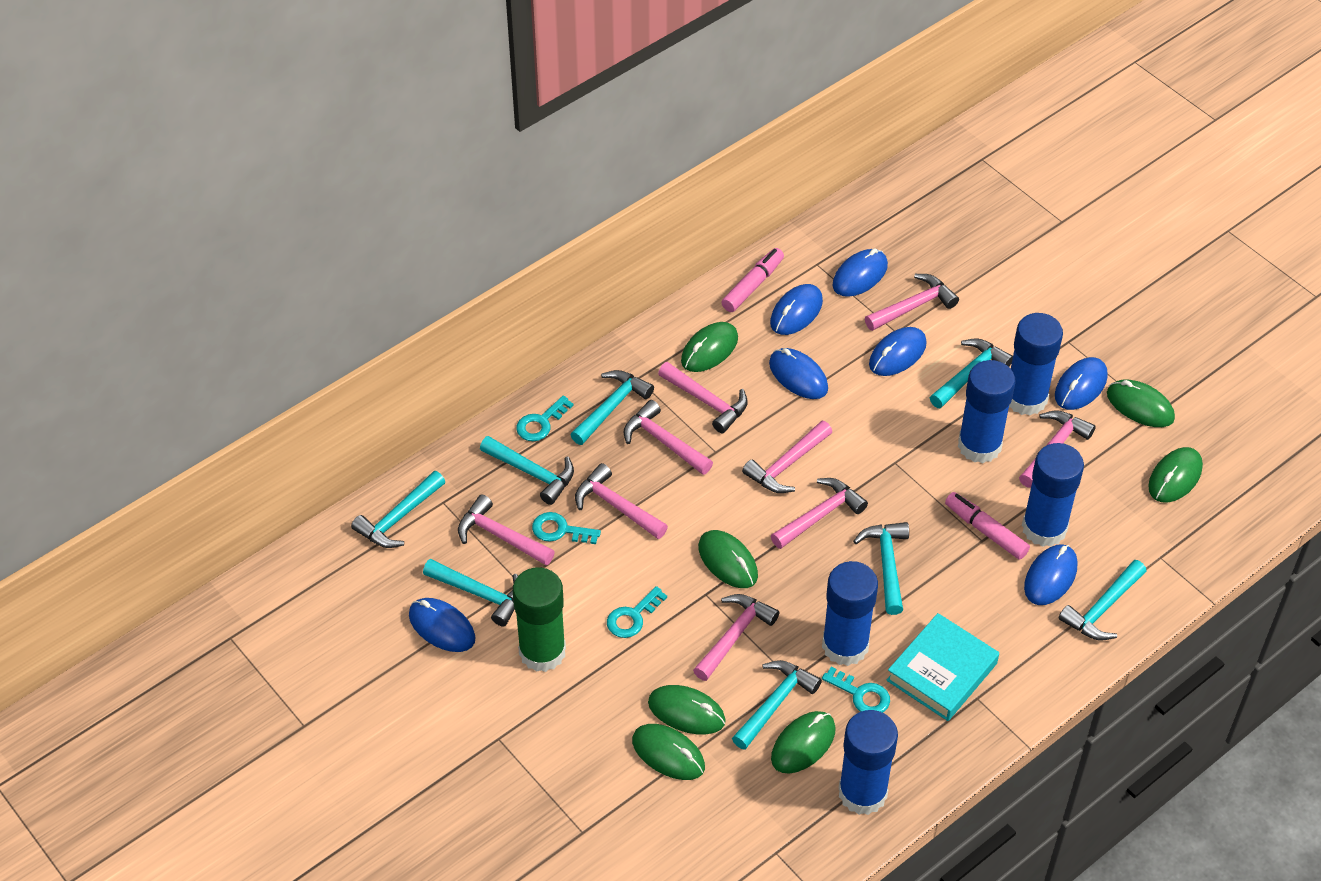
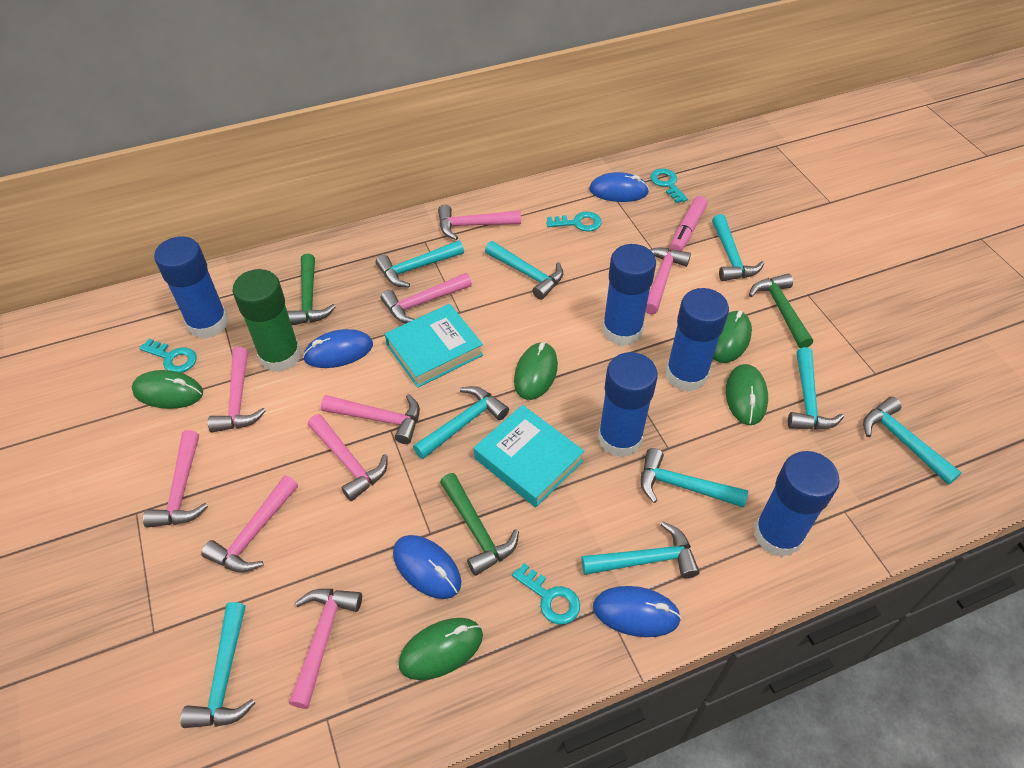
blue mouse: 7 -> 4
green hammer: 0 -> 3
green mouse: 7 -> 5
pink marker: 2 -> 1
turquoise book: 1 -> 2
turquoise hammer: 8 -> 9

